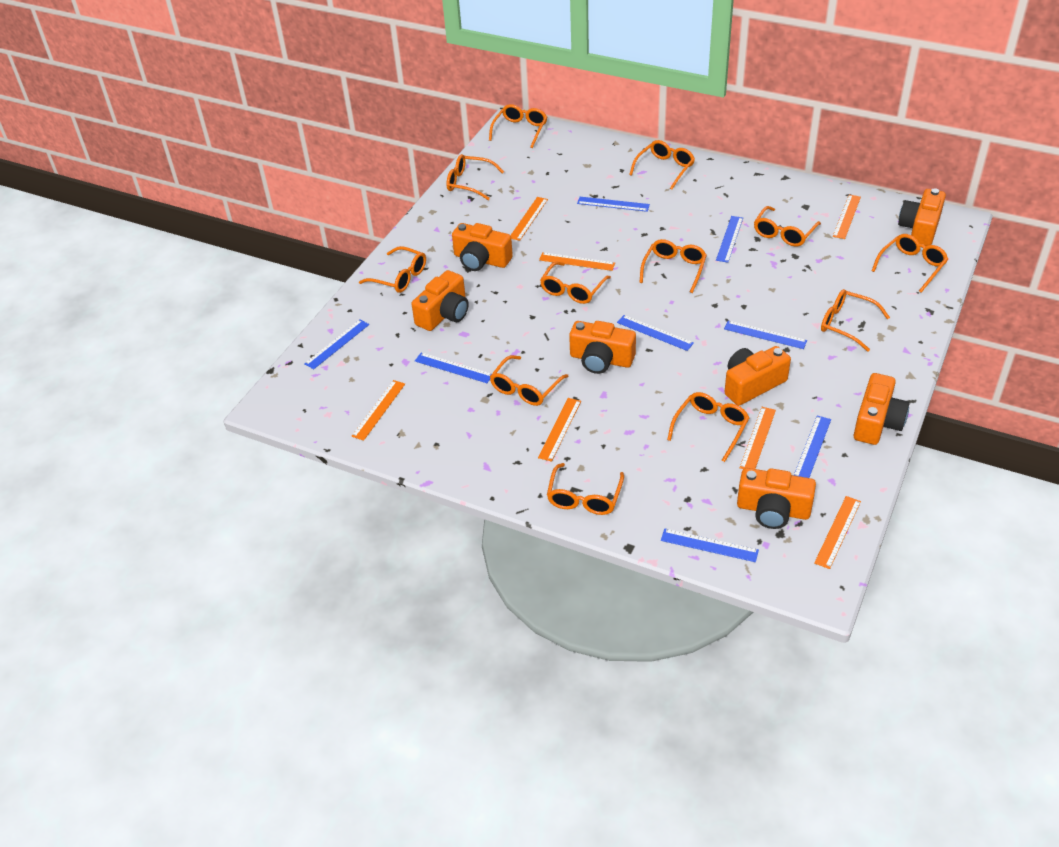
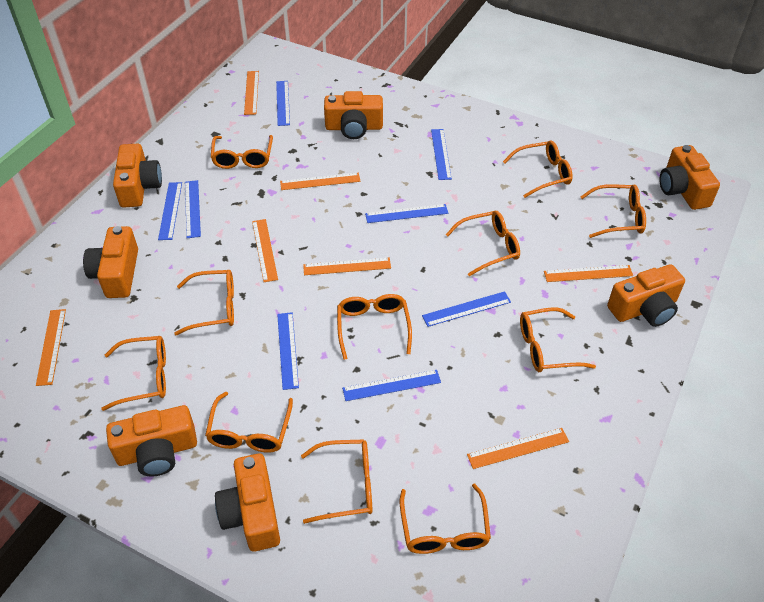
orange glasses: 12 -> 11

